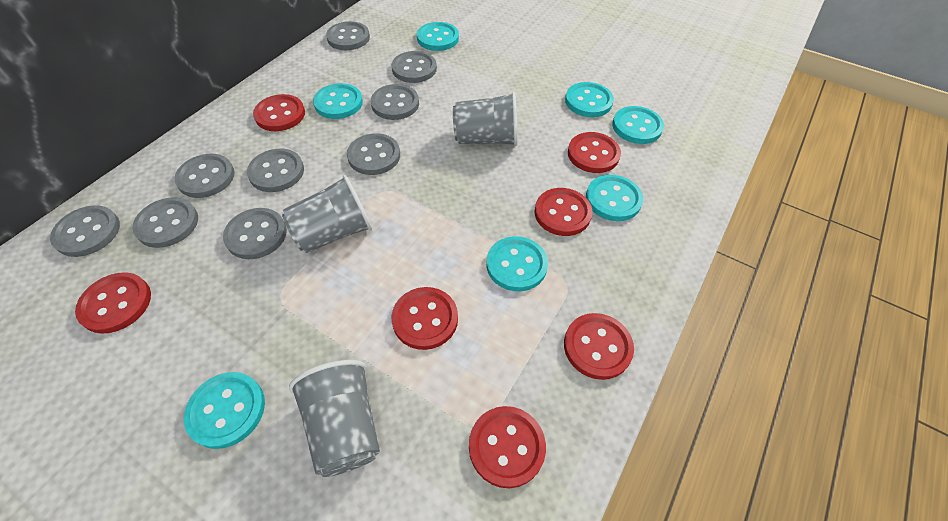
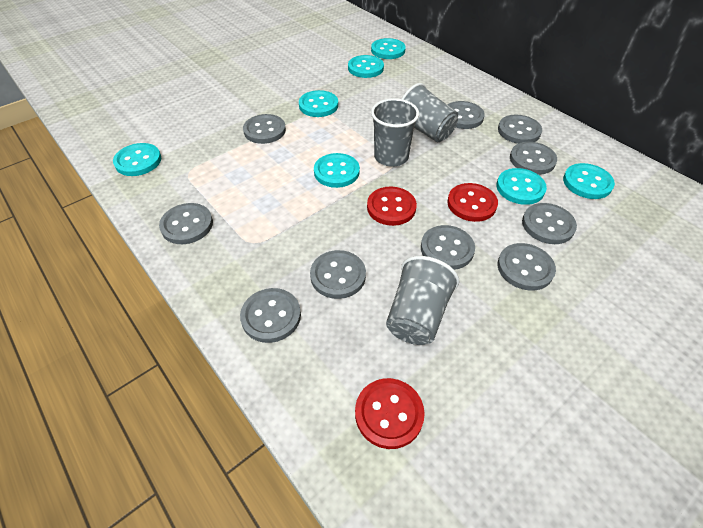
grey button: 9 -> 10
red button: 7 -> 3

